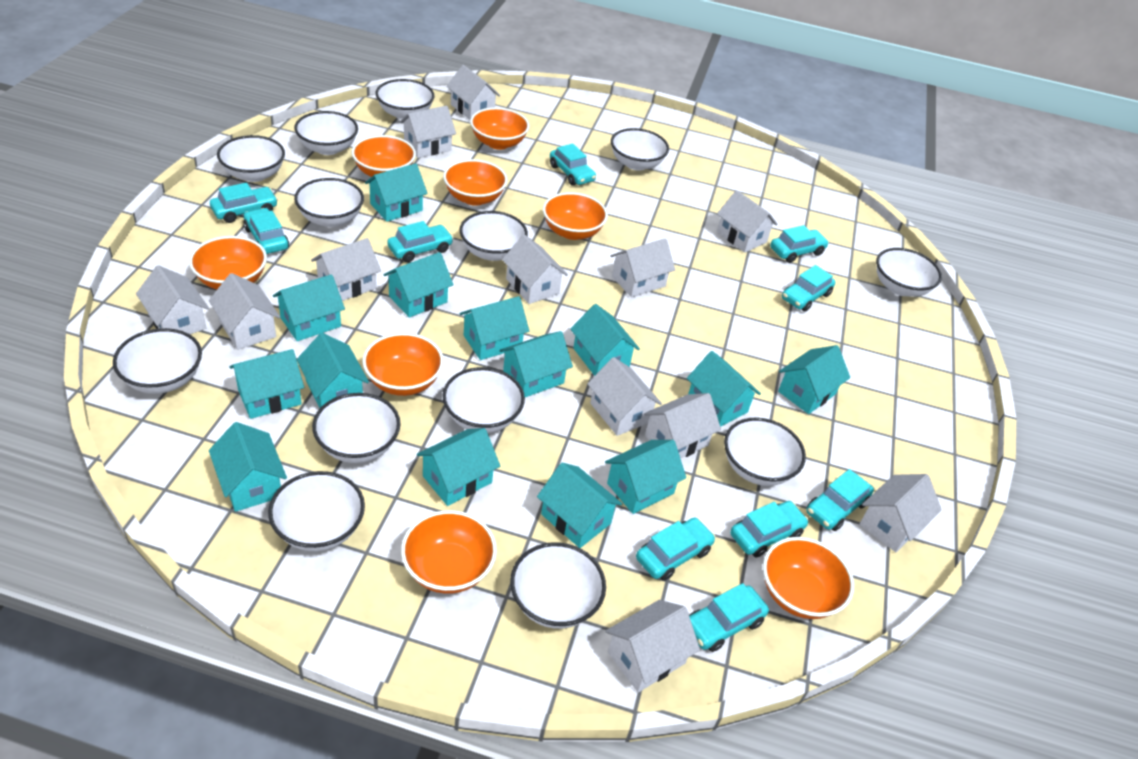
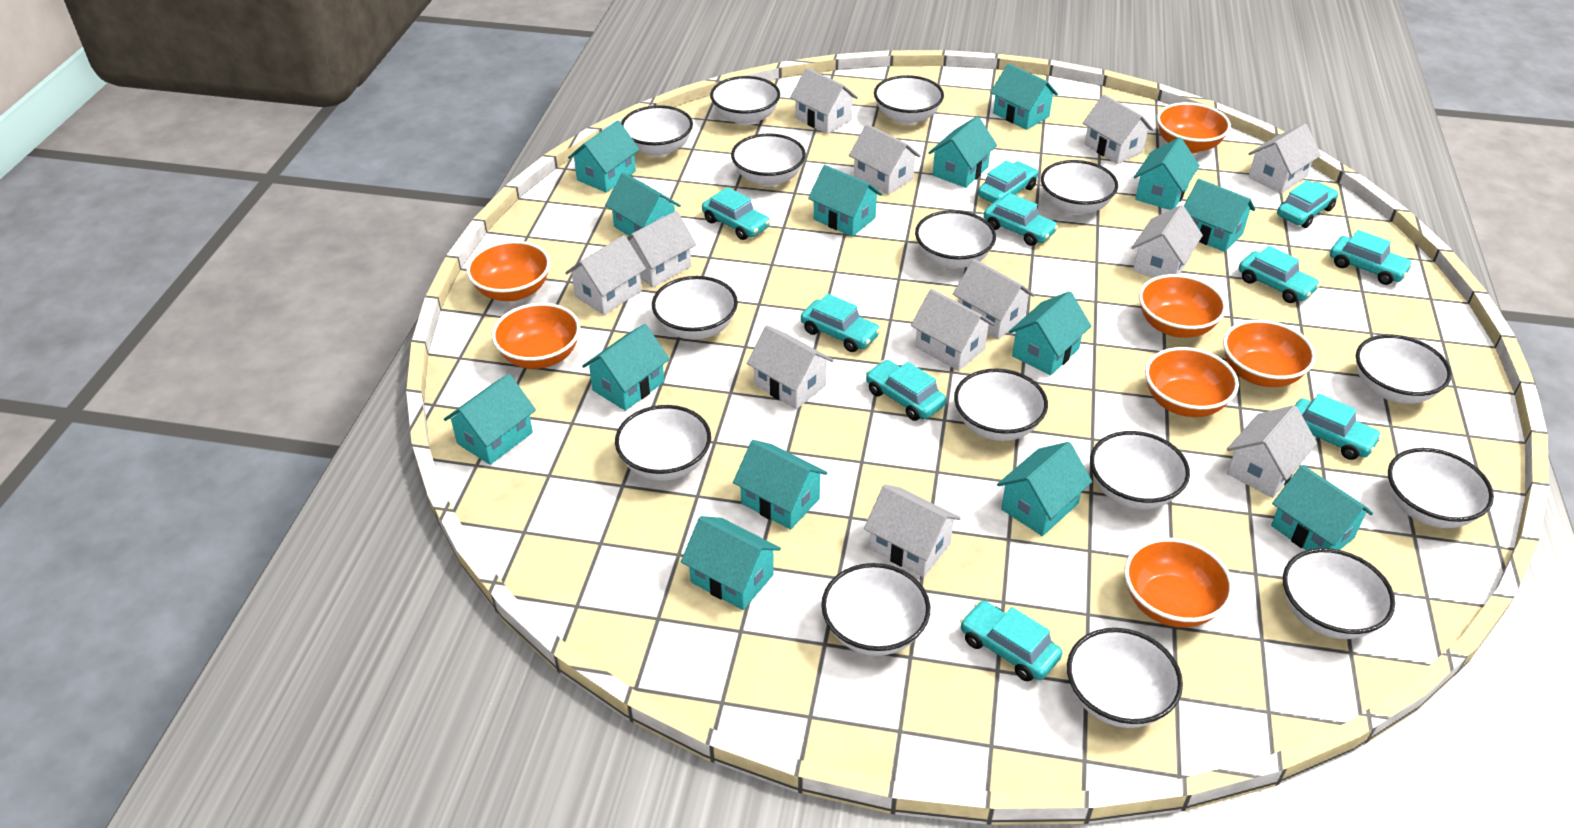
orange bowl: 8 -> 7
white bowl: 13 -> 15

